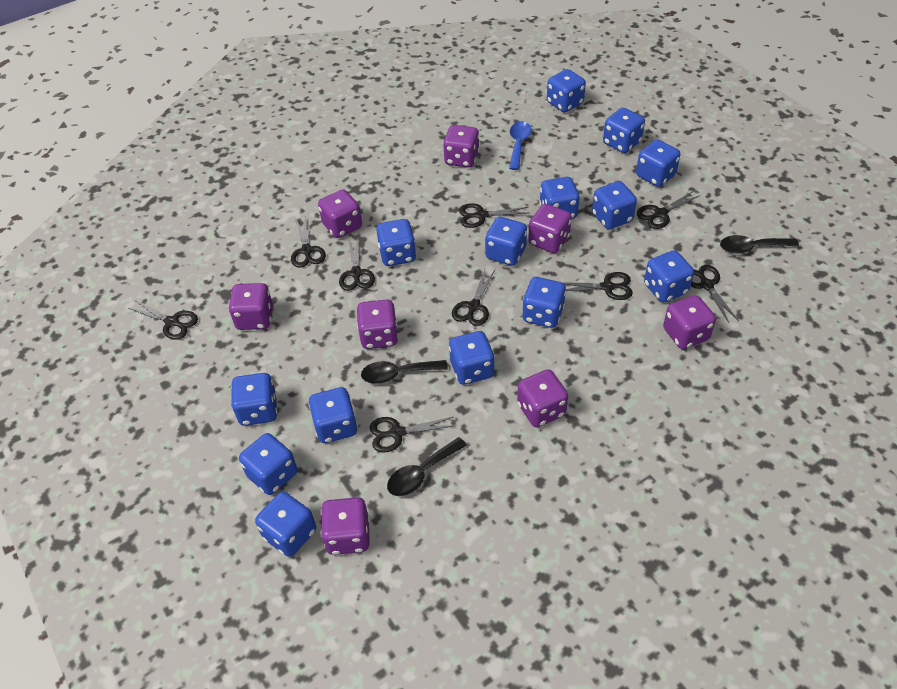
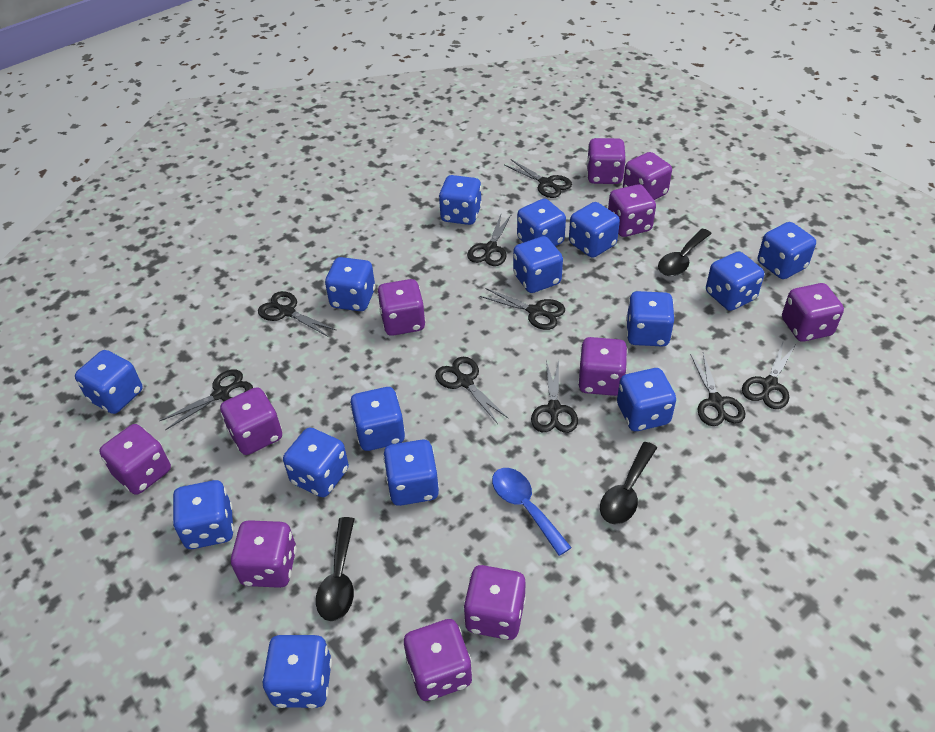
blue dice: 14 -> 15
purple dice: 8 -> 11

